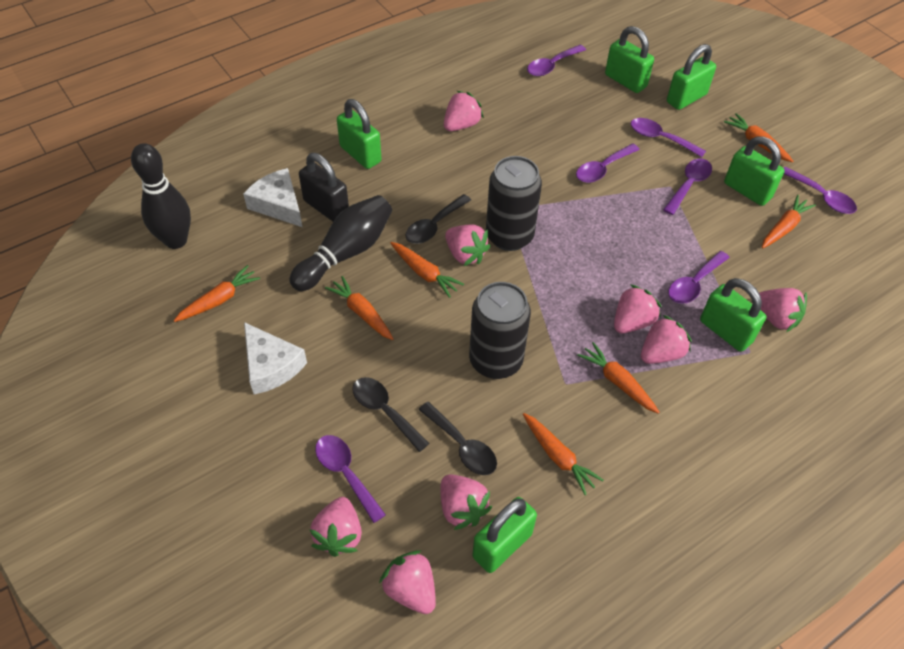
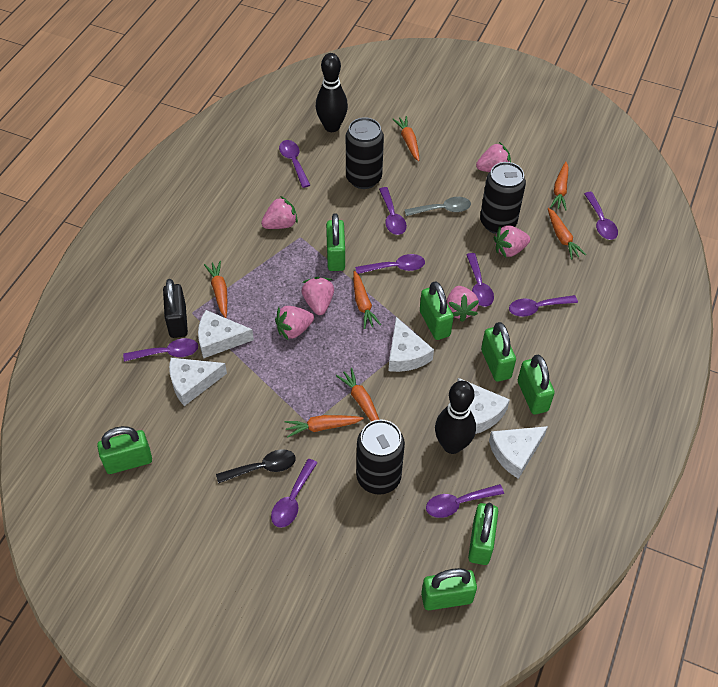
black can: 2 -> 3
black spoon: 3 -> 1
green padlock: 6 -> 7
grey spoon: 0 -> 1
pink strawberry: 8 -> 6
purple spoon: 7 -> 9
white cheese: 2 -> 5

